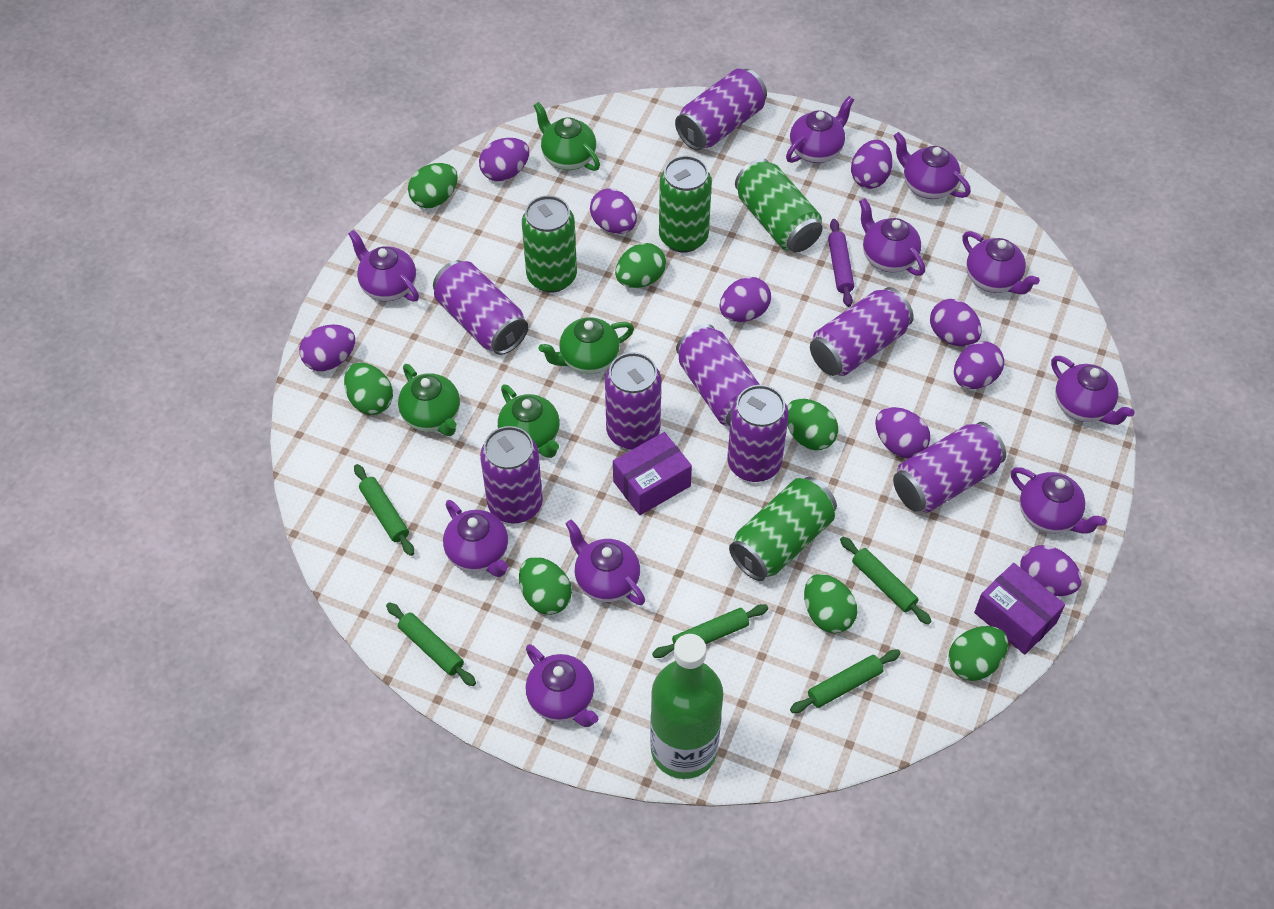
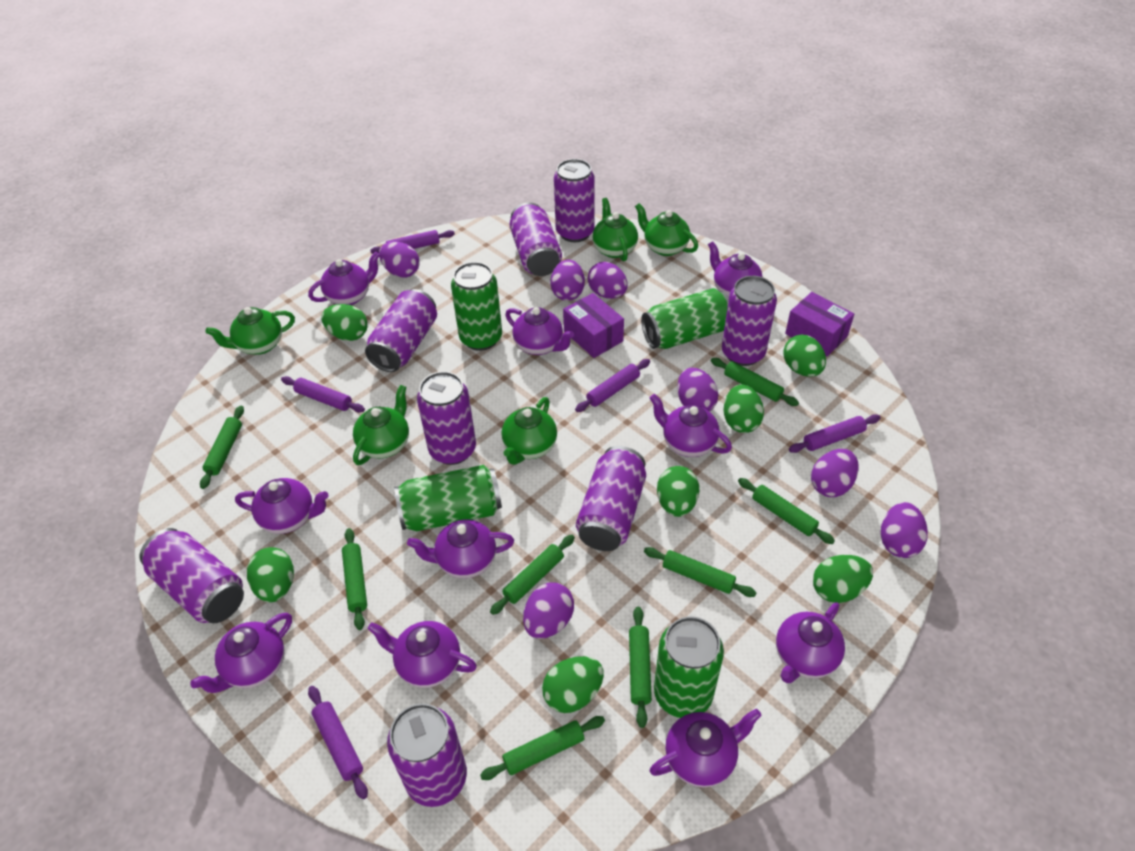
green bottle: 1 -> 0
green rolling pin: 5 -> 8
green teapot: 4 -> 5
purple egg: 9 -> 7
purple rolling pin: 1 -> 5

